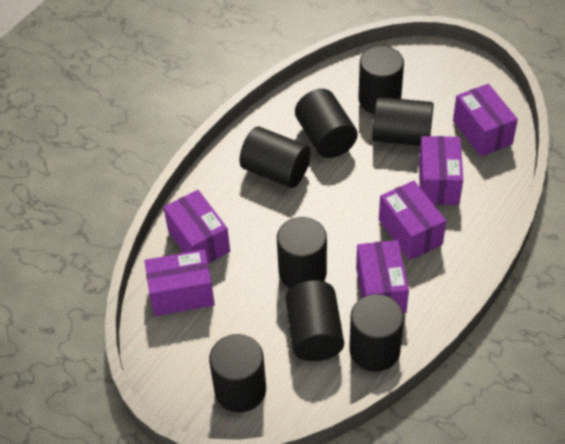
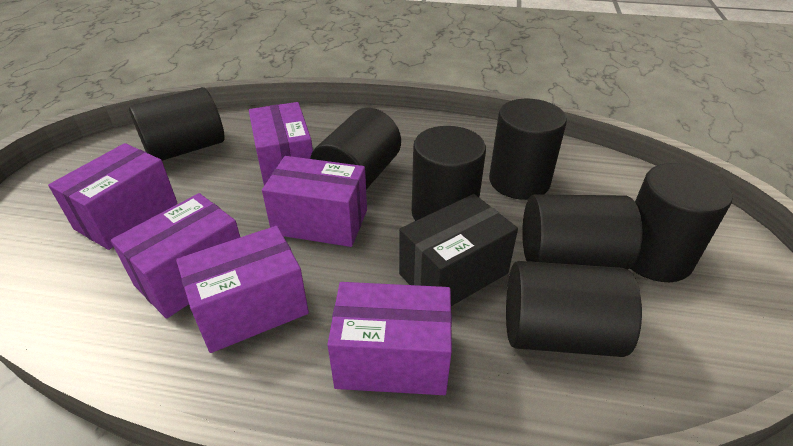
black box: 0 -> 1
black cylinder: 8 -> 7

